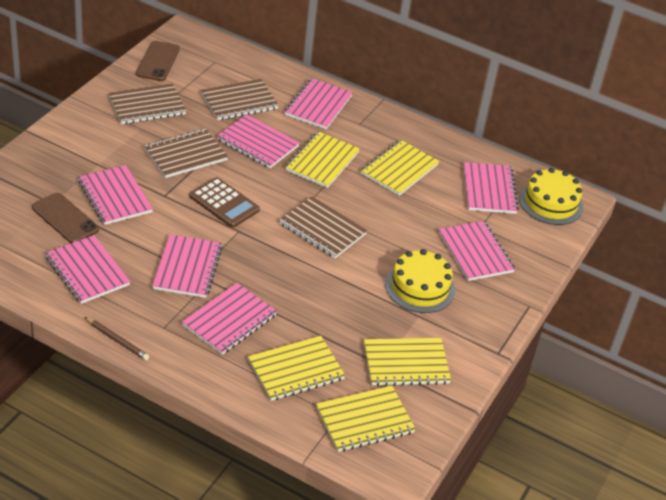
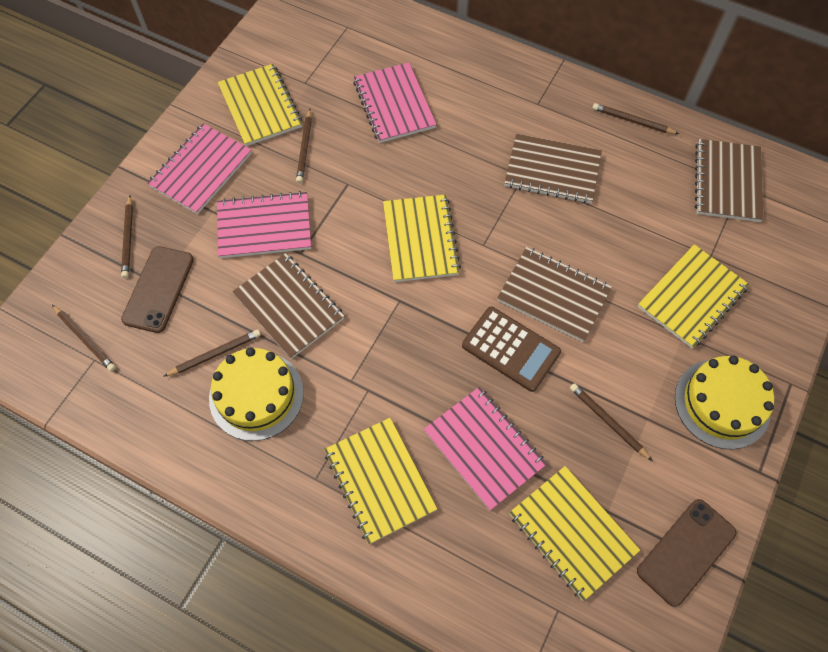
brown pencil: 1 -> 6
pink notebook: 8 -> 4

